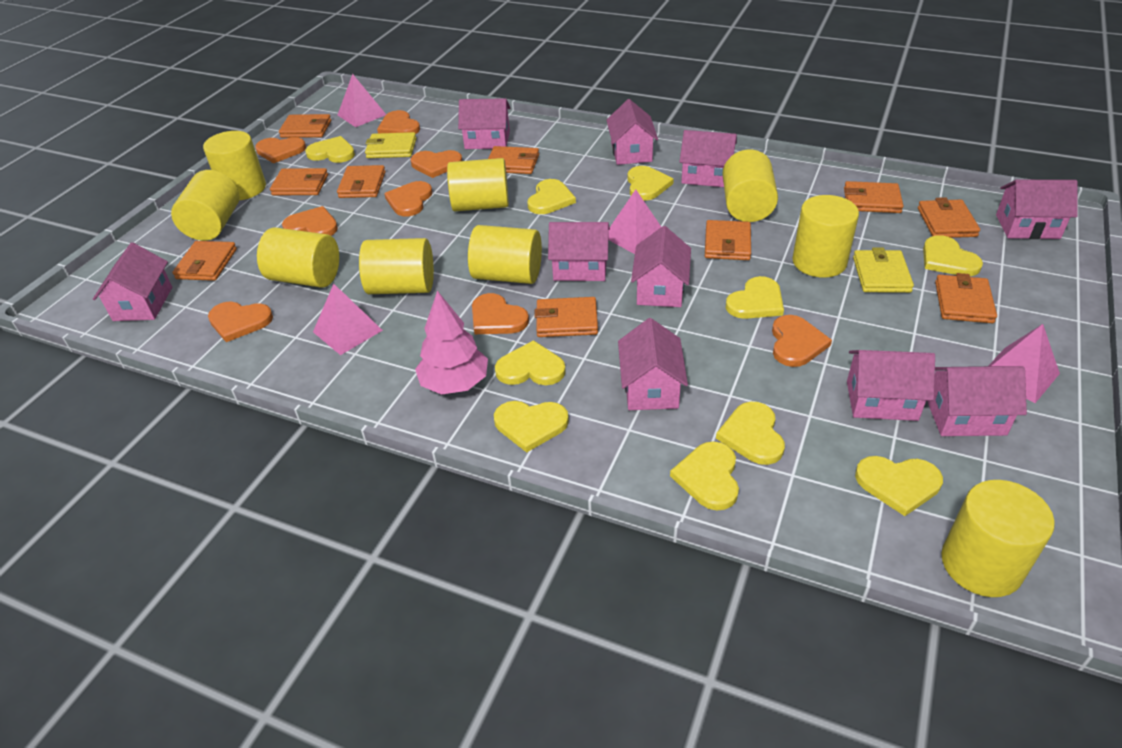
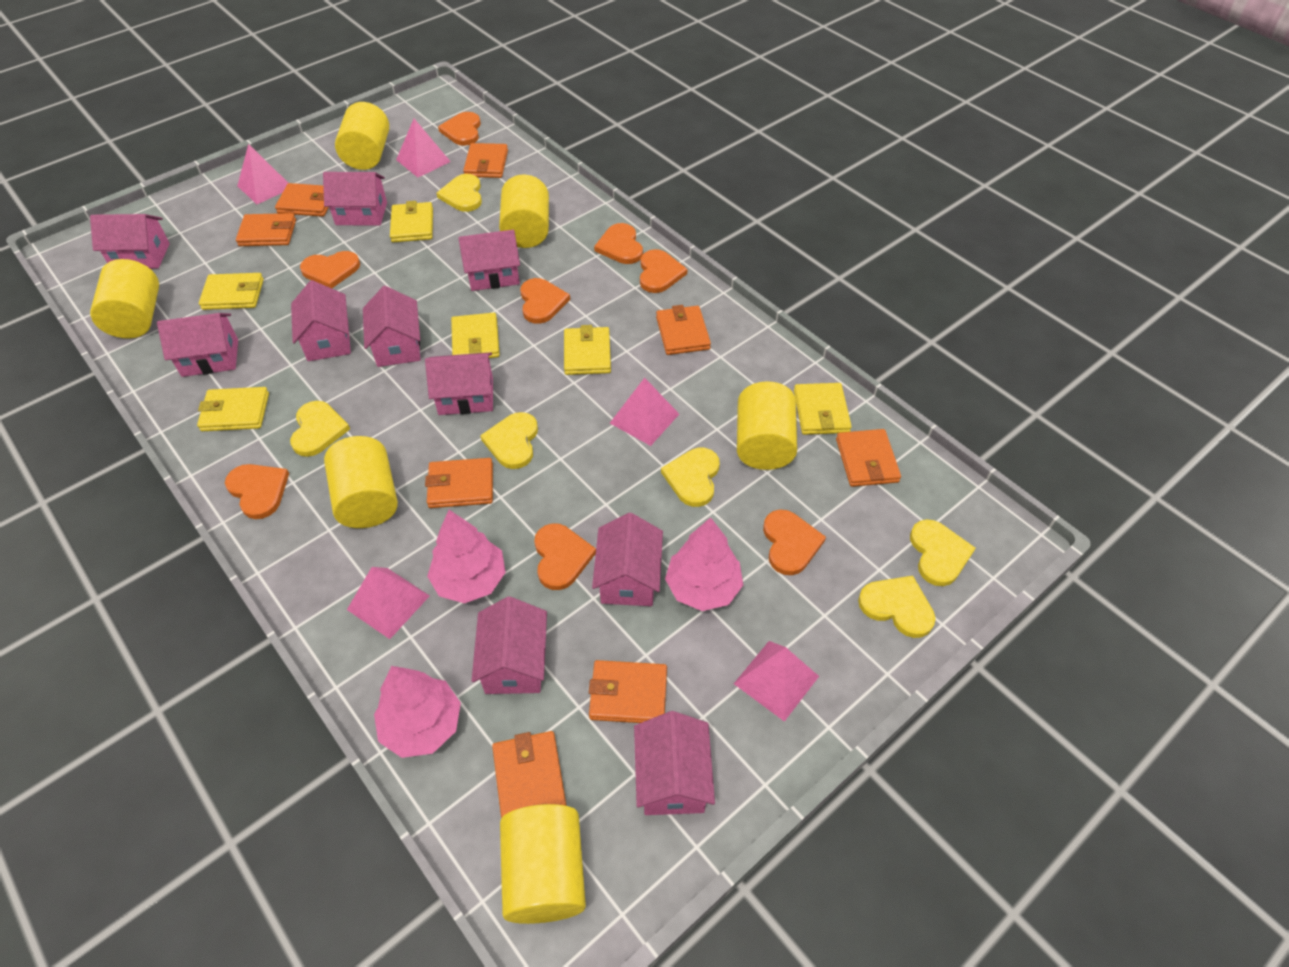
orange wallet: 10 -> 8
pink pyramid: 4 -> 5
pink tree: 1 -> 3
yellow cylinder: 9 -> 6
yellow heart: 10 -> 6
yellow wallet: 2 -> 6

